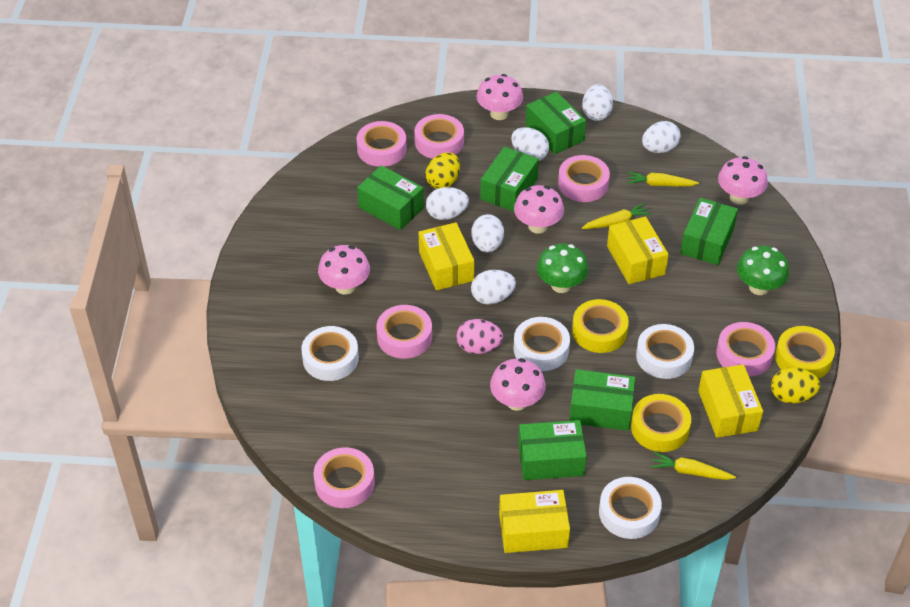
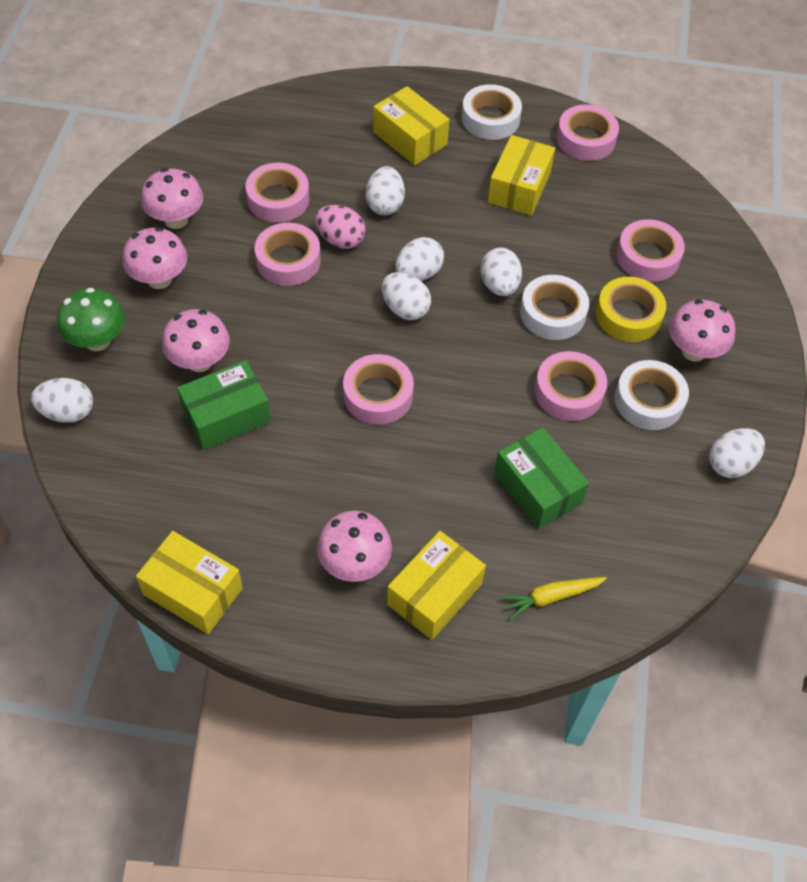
green box: 6 -> 2
green mushroom: 2 -> 1
white tape: 4 -> 3
yellow carrot: 3 -> 1
yellow egg: 2 -> 0
yellow tape: 3 -> 1

